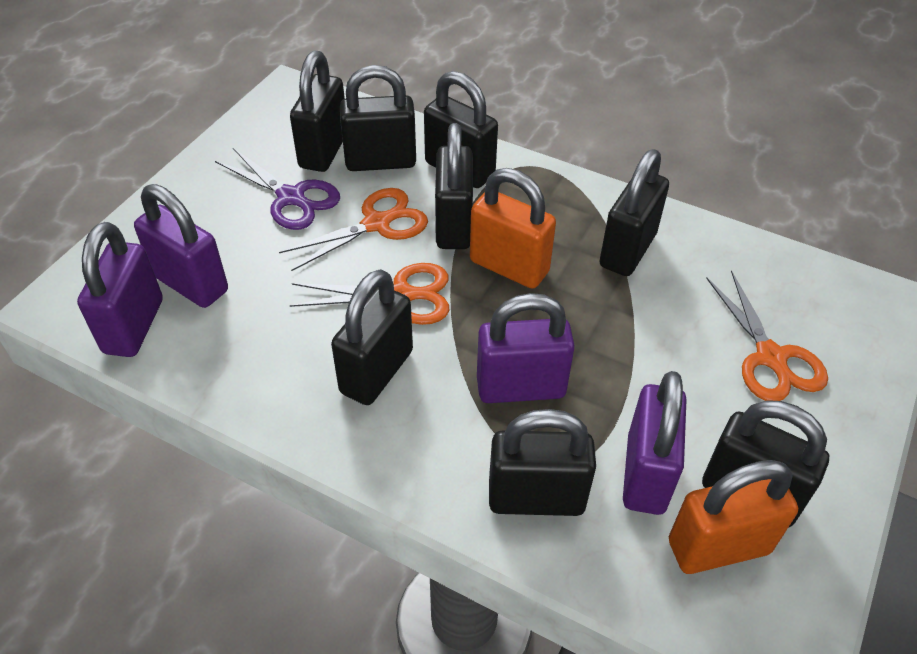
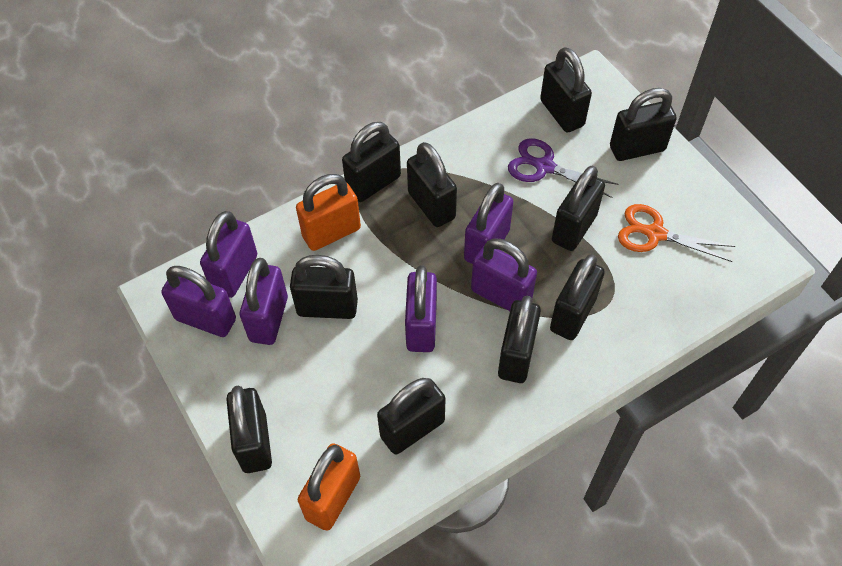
black padlock: 8 -> 10
orange scissors: 3 -> 1
purple padlock: 4 -> 6

